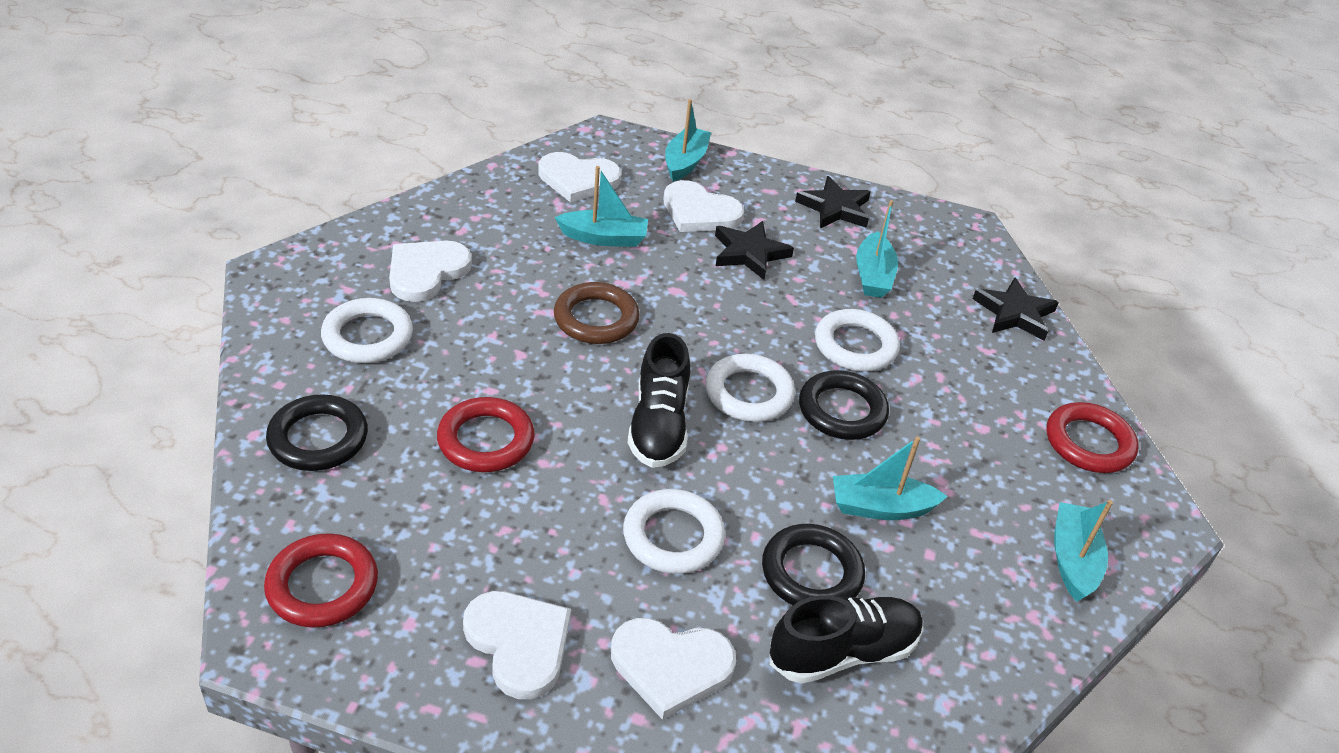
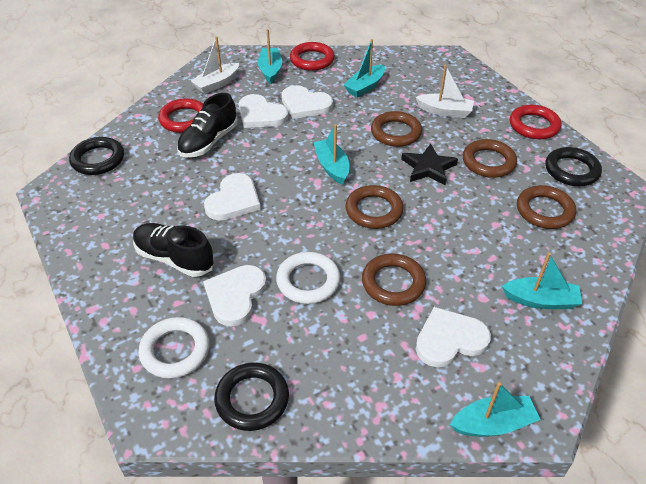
black star: 3 -> 1
brown ring: 1 -> 5
white boat: 0 -> 2
white ring: 4 -> 2

